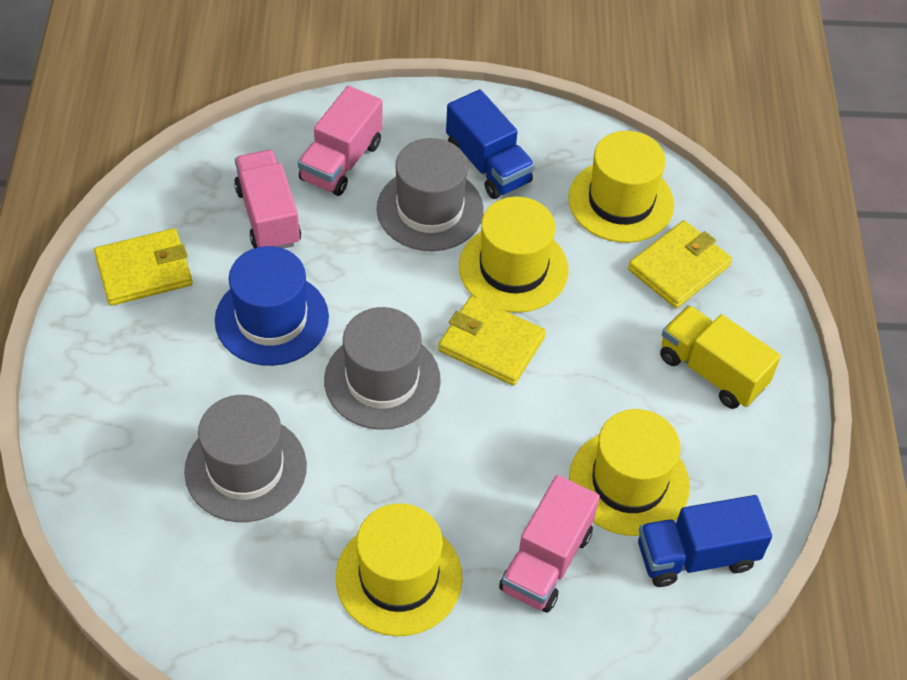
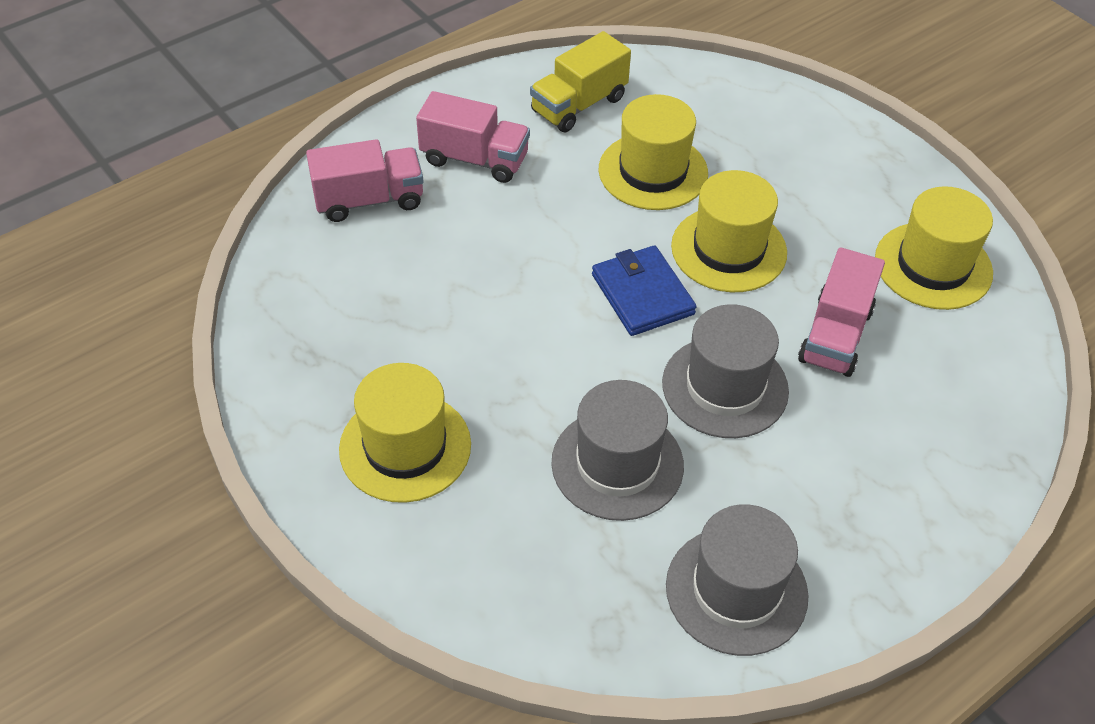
blue hat: 1 -> 0
blue truck: 2 -> 0
blue wallet: 0 -> 1
yellow wallet: 3 -> 0

